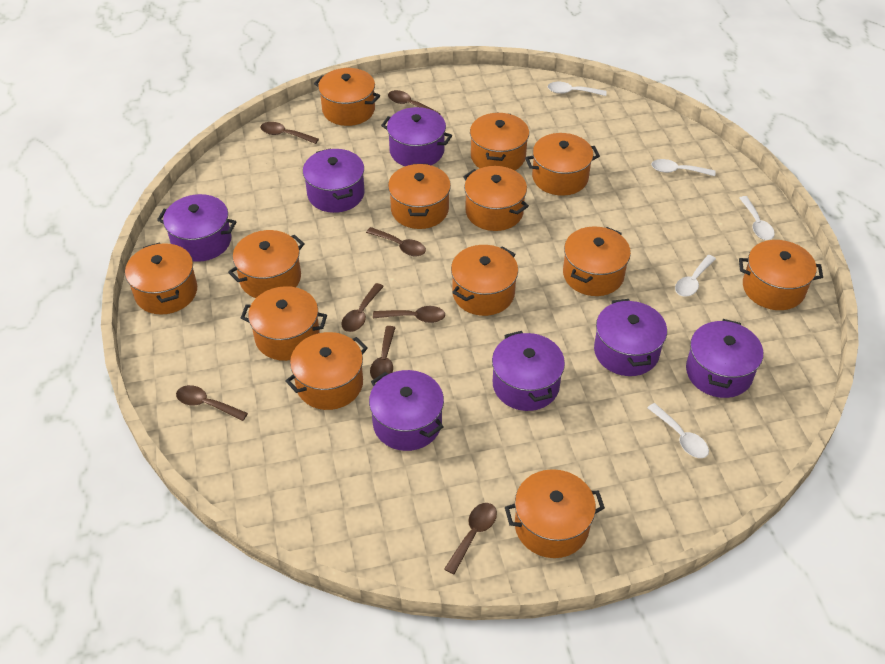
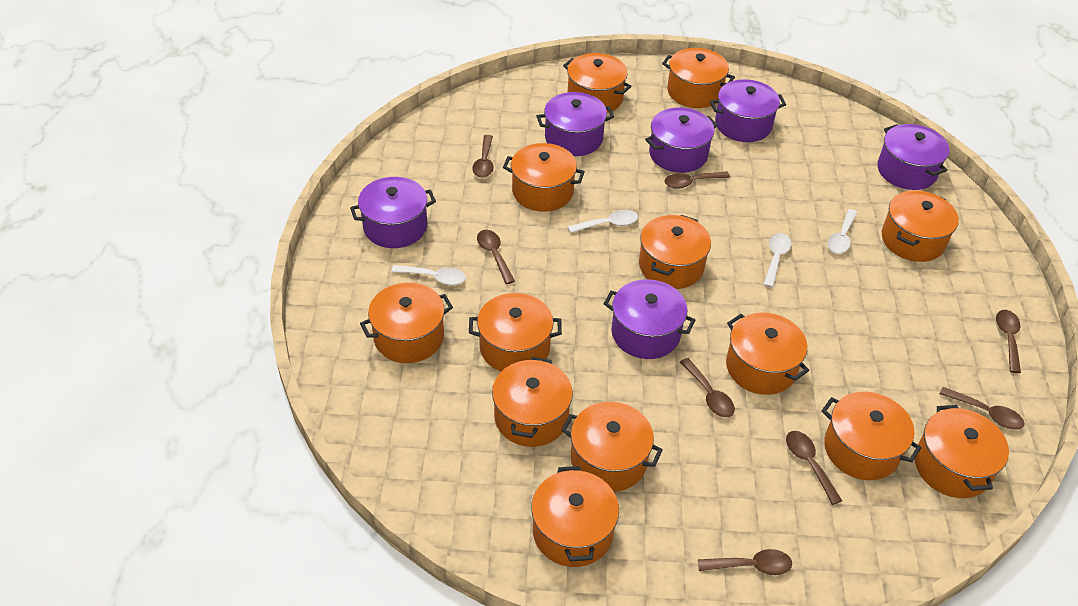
purple pot: 7 -> 6
white spoon: 5 -> 4

